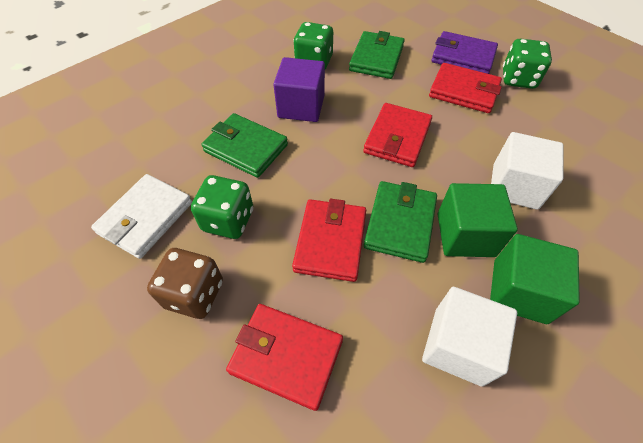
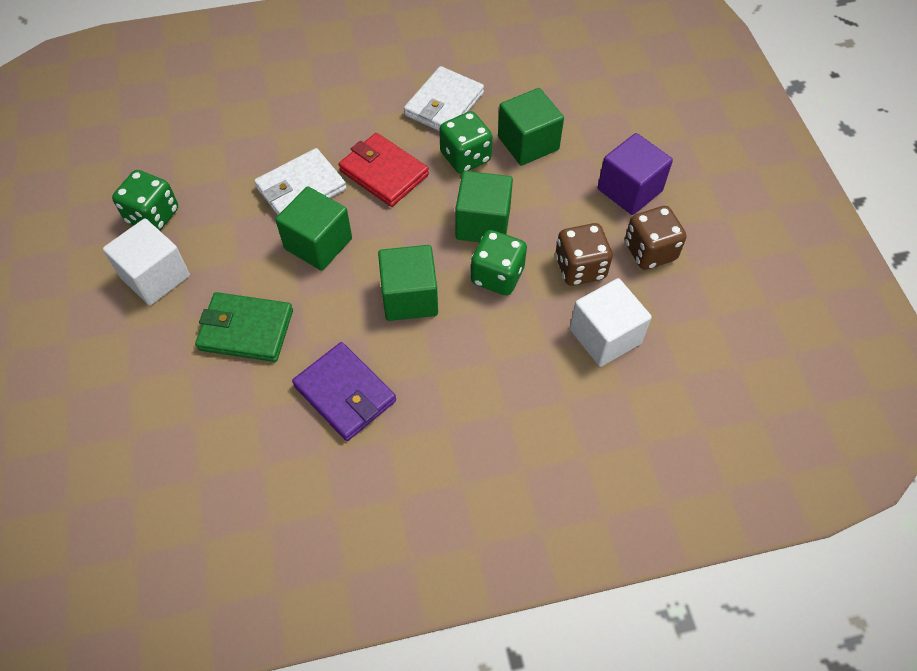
brown dice: 1 -> 2
green cube: 2 -> 4
green wallet: 3 -> 1
red wallet: 4 -> 1
white wallet: 1 -> 2

